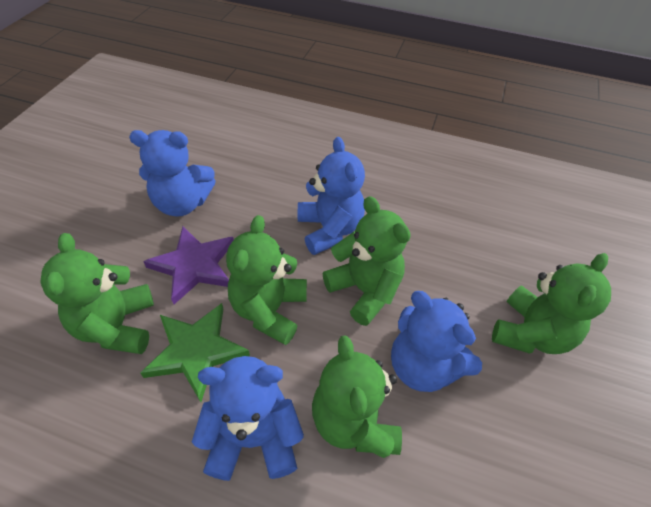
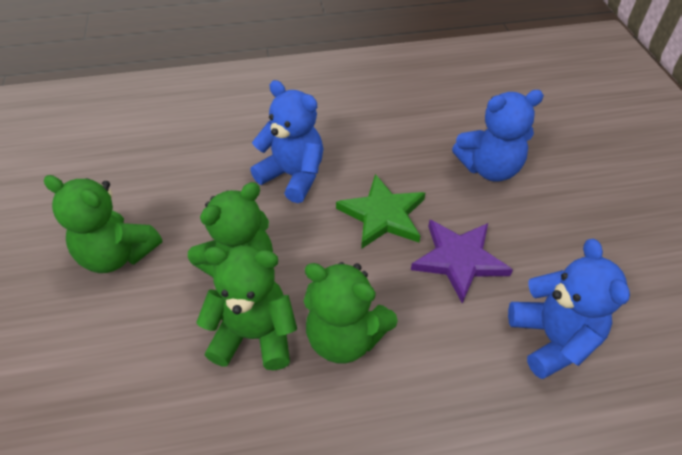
blue teddy bear: 4 -> 3
green teddy bear: 5 -> 4

